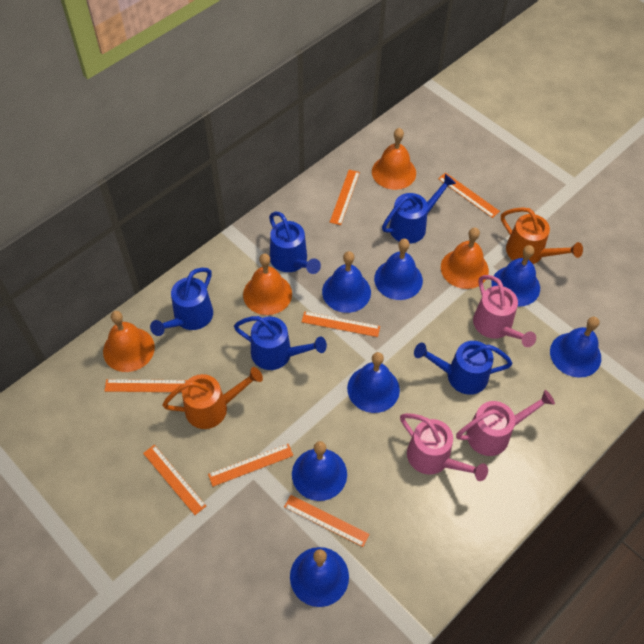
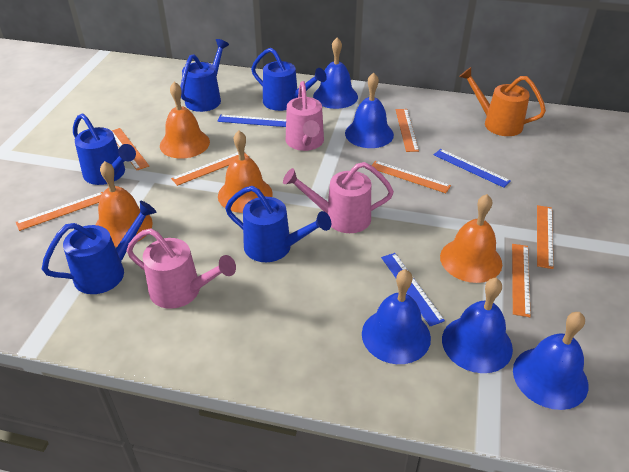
blue bell: 7 -> 5
blue ruler: 0 -> 3
orange watering can: 2 -> 1

